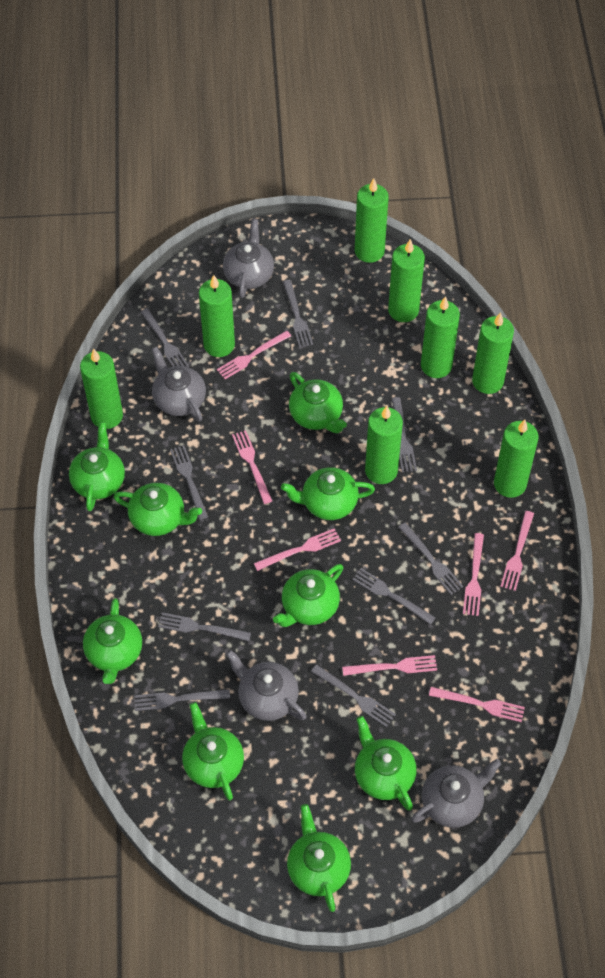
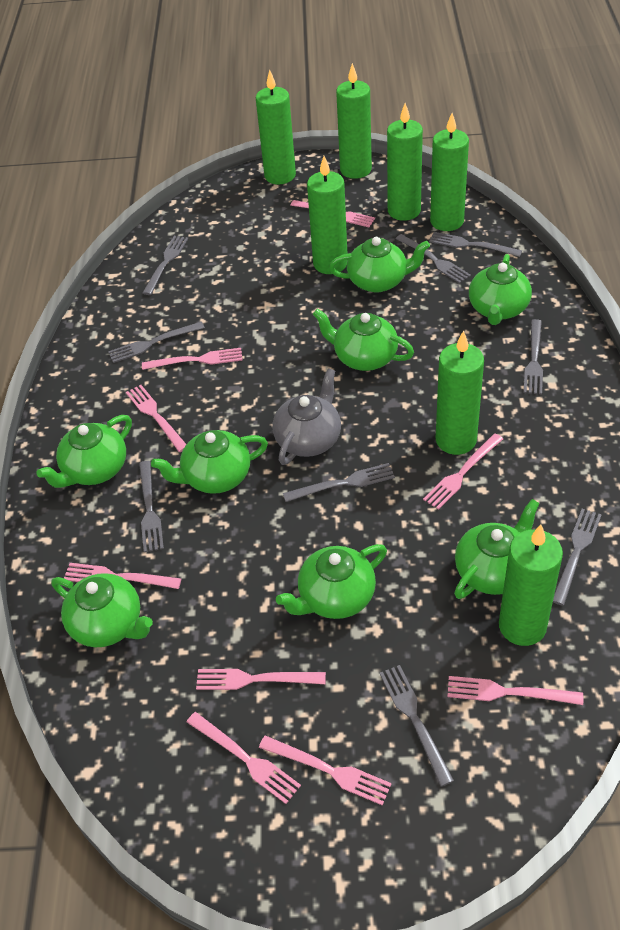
green candle: 8 -> 7
green teapot: 9 -> 8
grey teapot: 4 -> 1
pink fork: 7 -> 9

